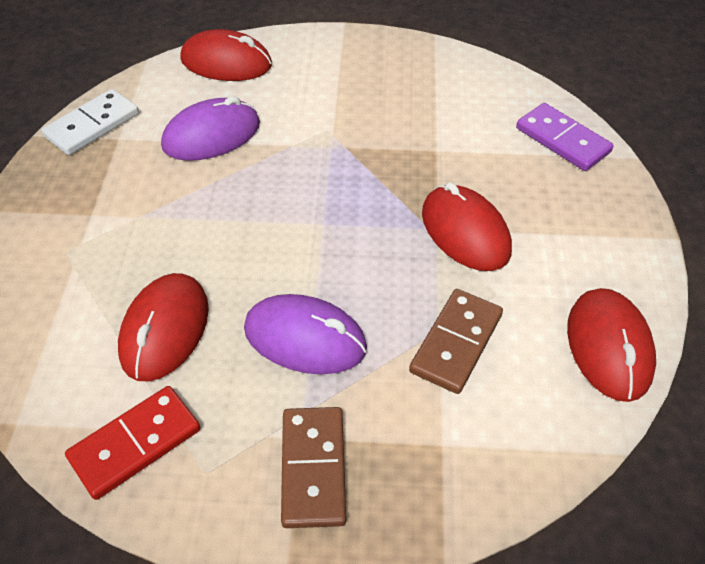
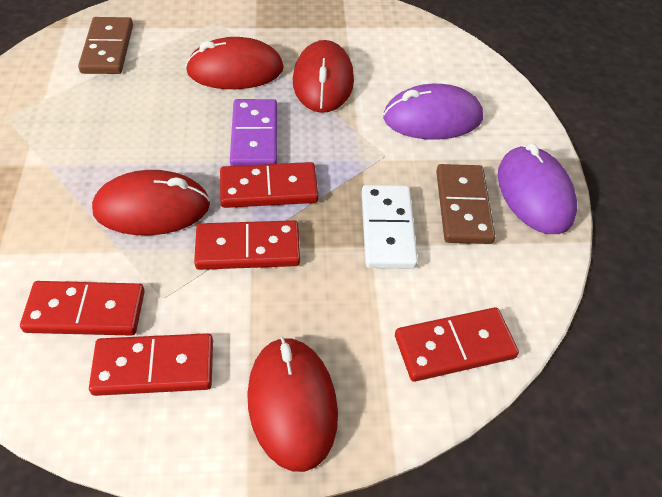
red domino: 1 -> 5

